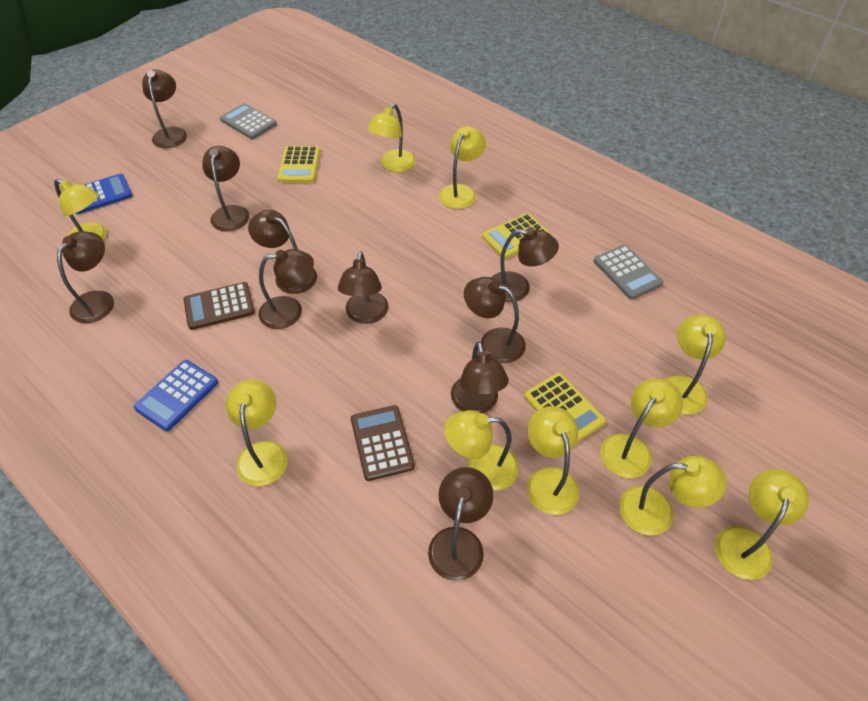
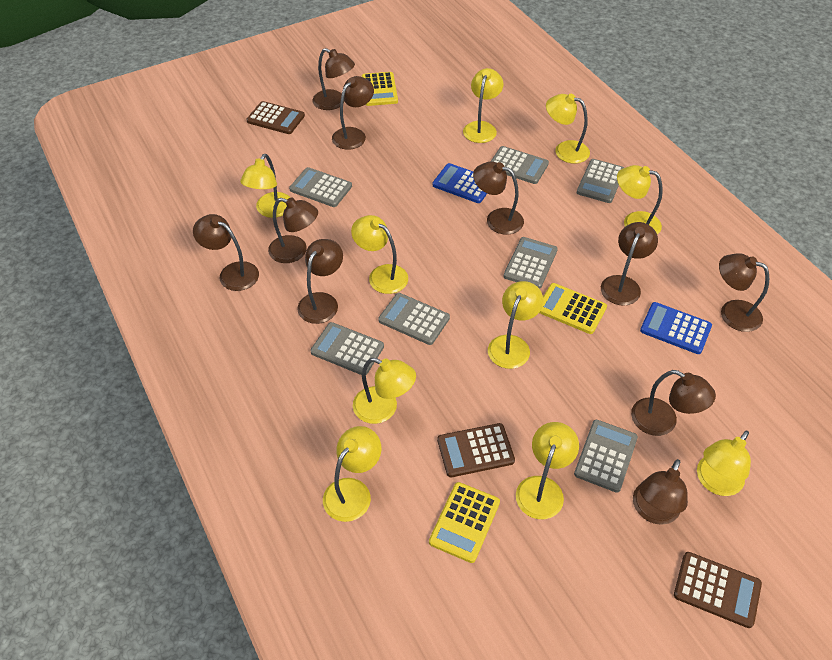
brown calculator: 2 -> 3
grey calculator: 2 -> 7

